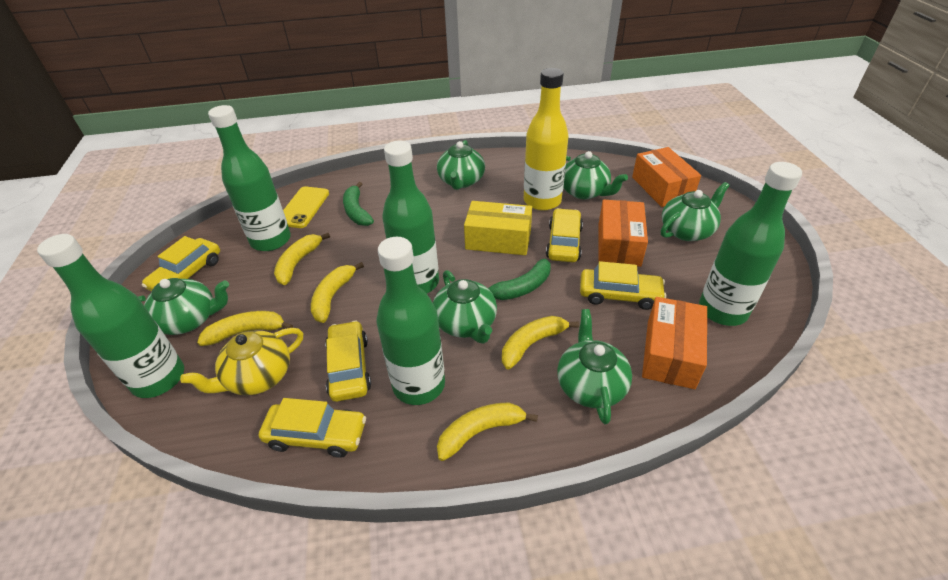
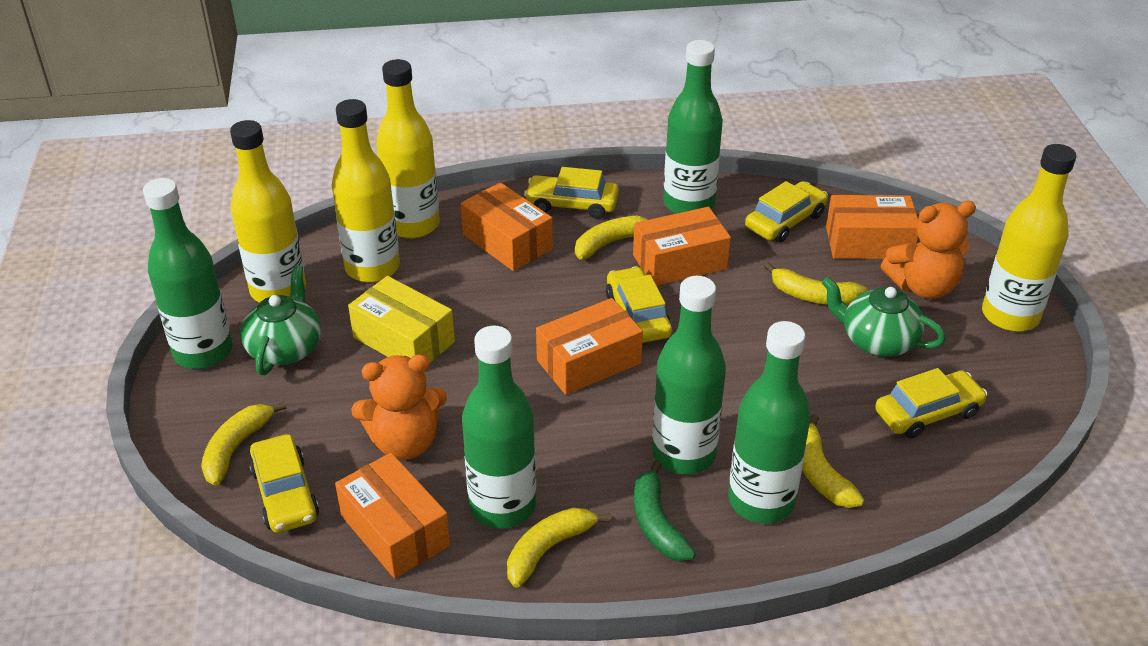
green banana: 2 -> 1
green teapot: 6 -> 2
orange box: 3 -> 5
orange teddy bear: 0 -> 2
yellow bottle: 1 -> 4
yellow phone: 1 -> 0
yellow teapot: 1 -> 0

